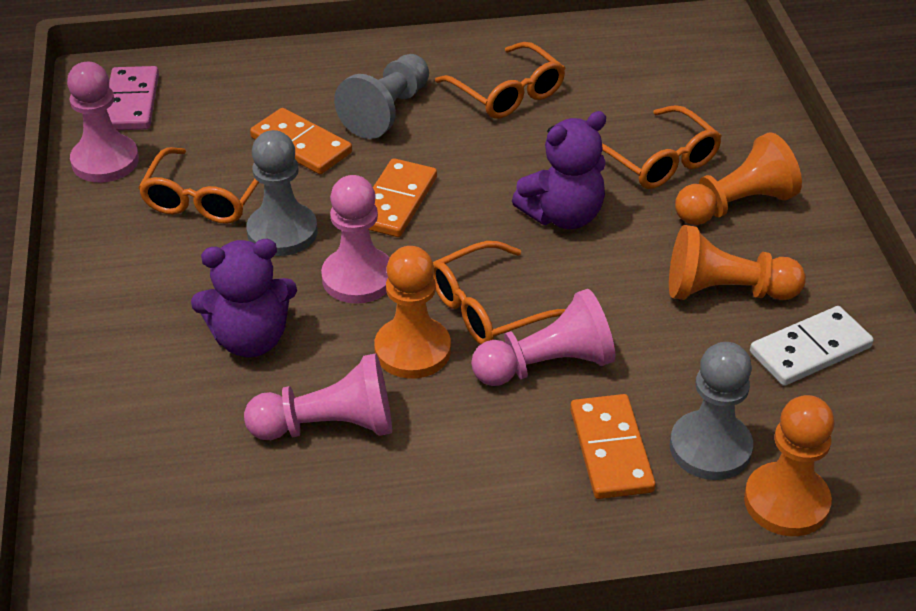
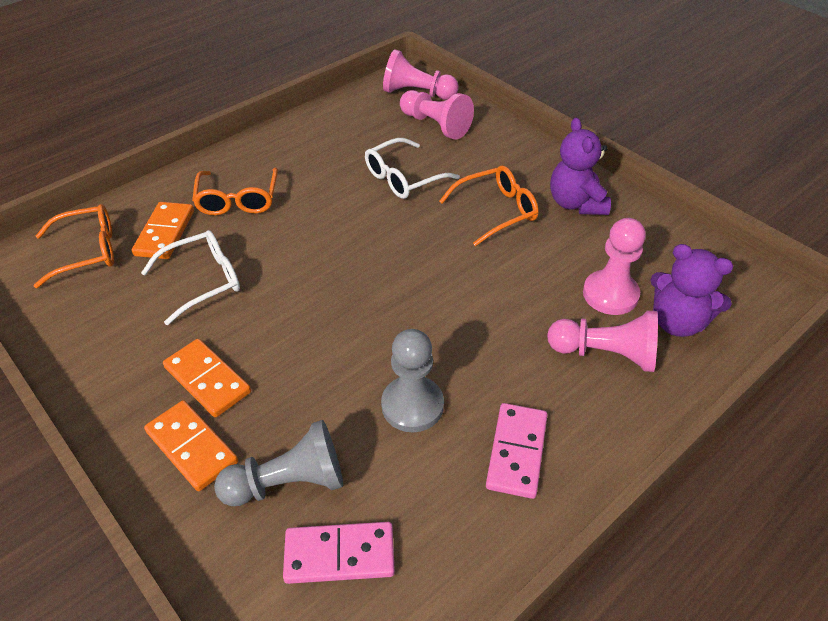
grey pawn: 3 -> 2
orange glasses: 4 -> 3
orange pawn: 4 -> 0
pink domino: 1 -> 2
white domino: 1 -> 0
white glasses: 0 -> 2

